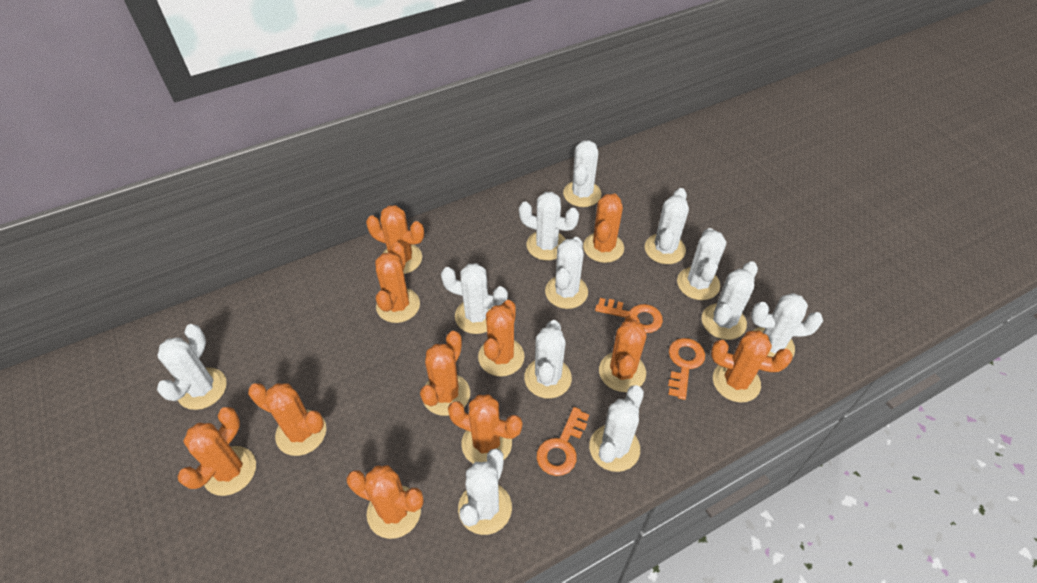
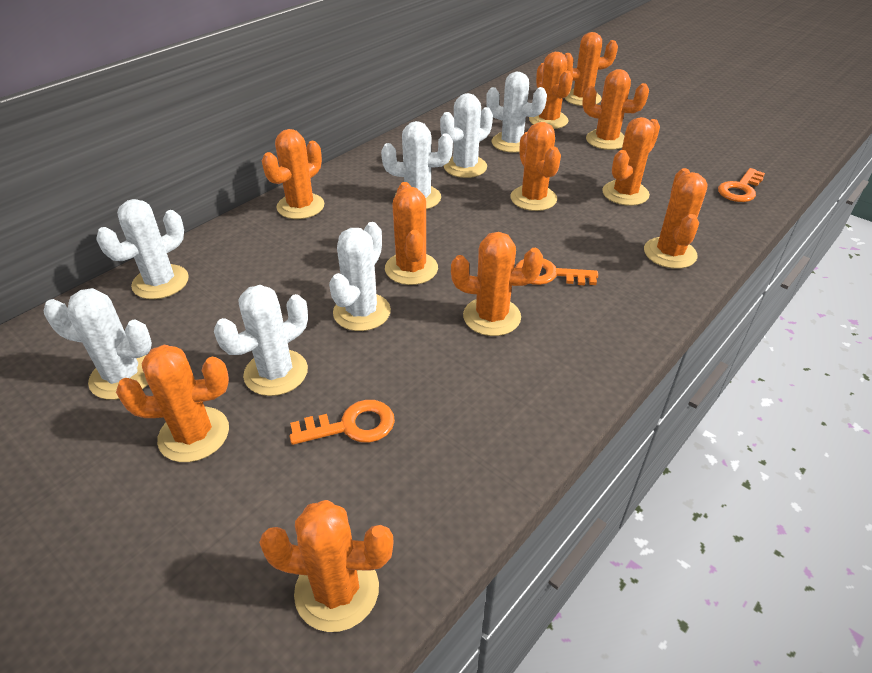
white cactus: 12 -> 7

